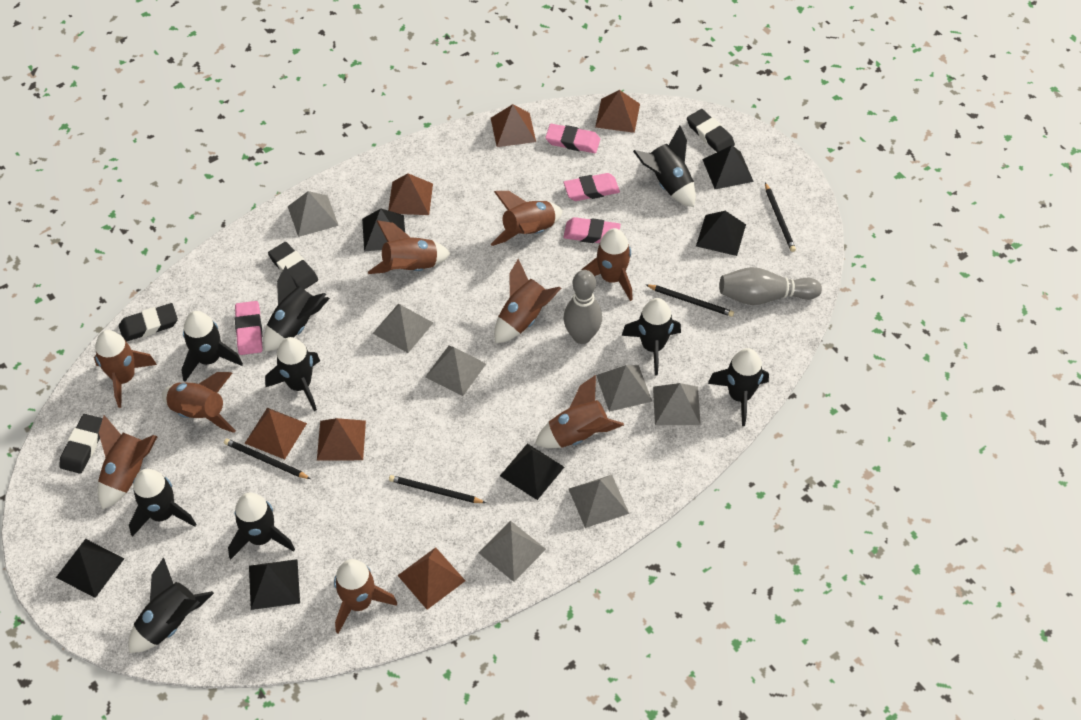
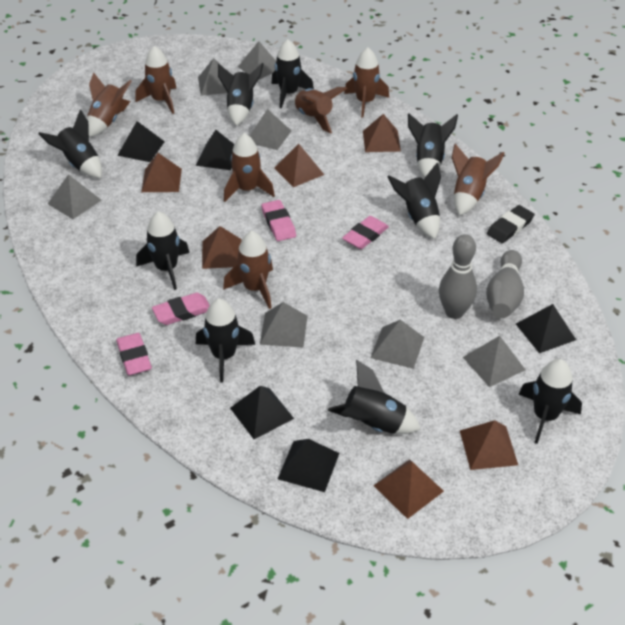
black eraser: 4 -> 1
black pencil: 4 -> 0
black pyramid: 6 -> 5
brown rocket: 9 -> 7

